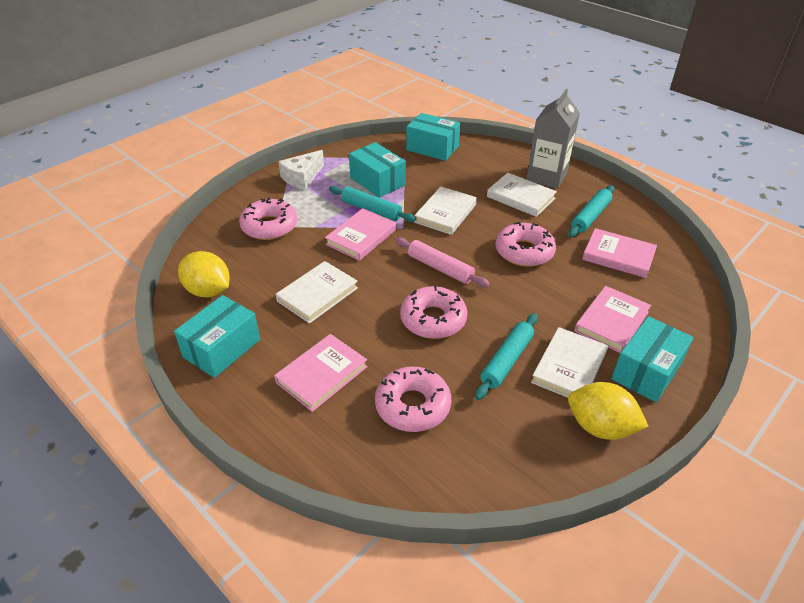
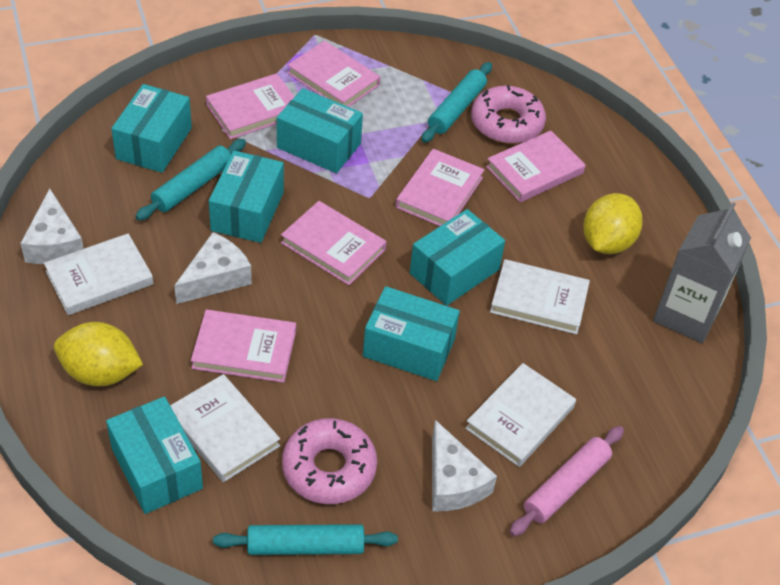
pink book: 4 -> 6
pink donut: 4 -> 2
turquoise box: 4 -> 6
white cheese: 1 -> 3

